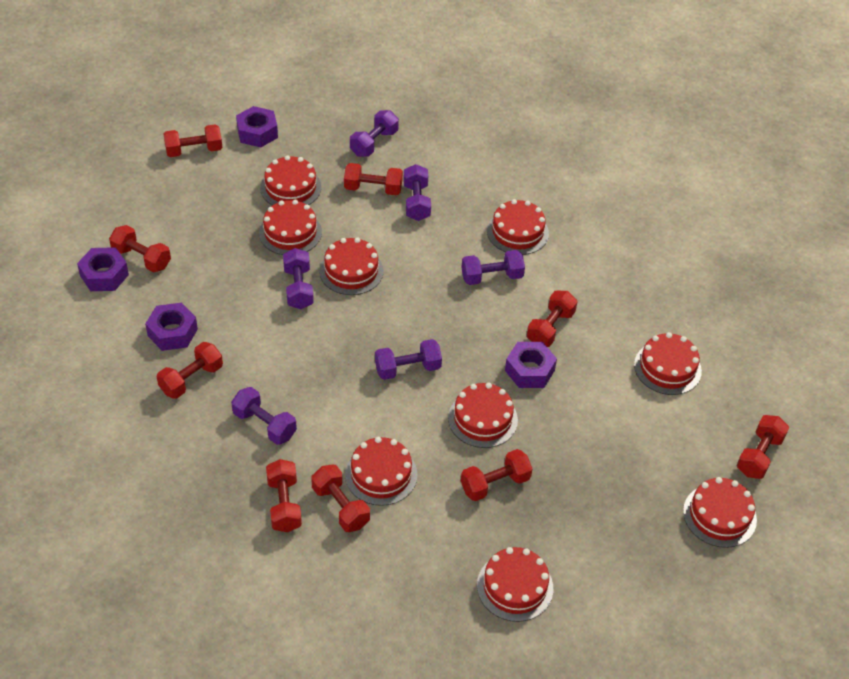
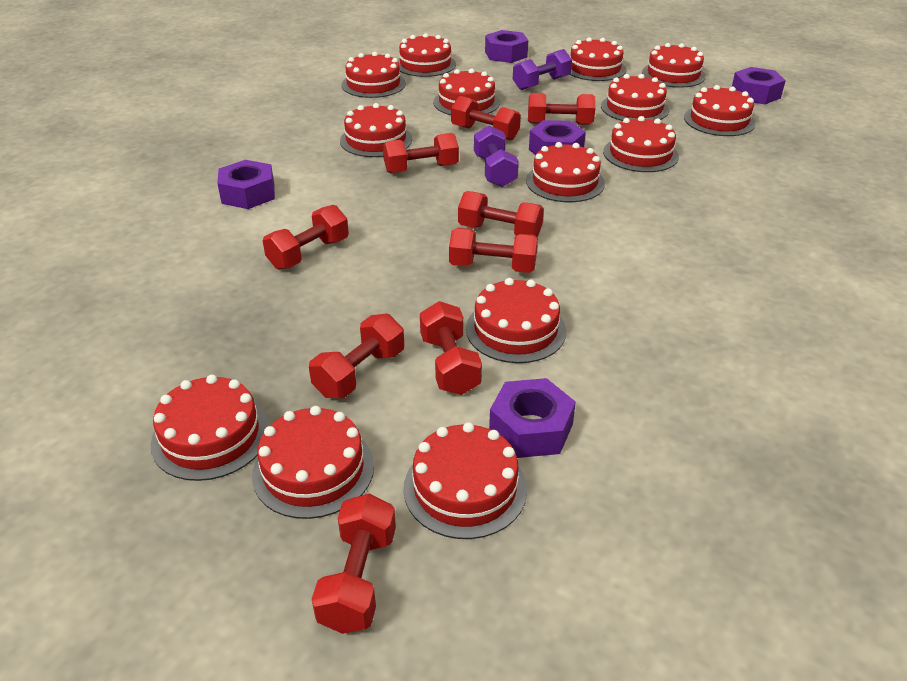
purple dumbbell: 6 -> 2
purple nut: 4 -> 5
red cake: 9 -> 14

